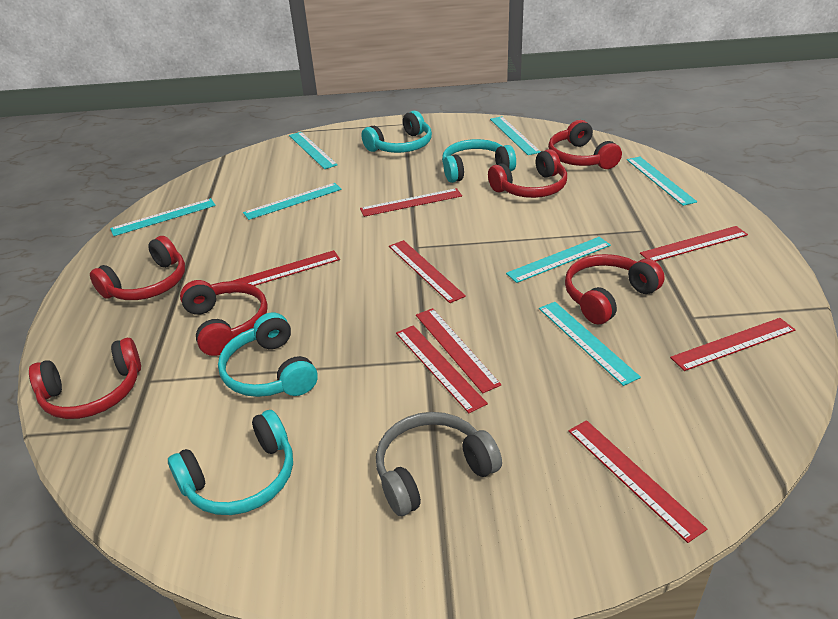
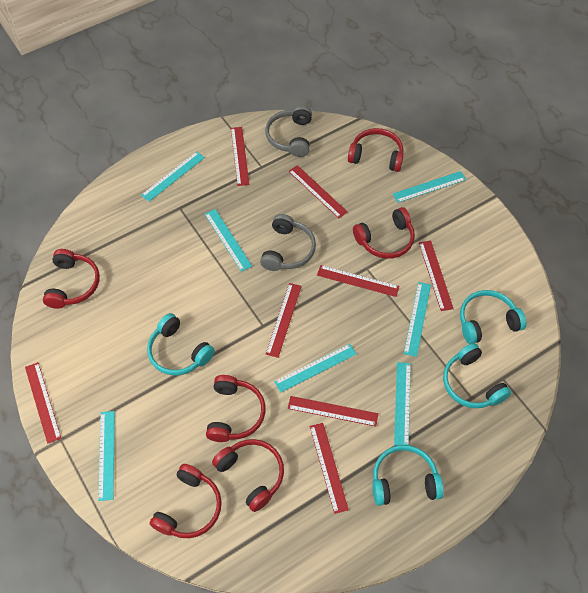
grey headphones: 1 -> 2

